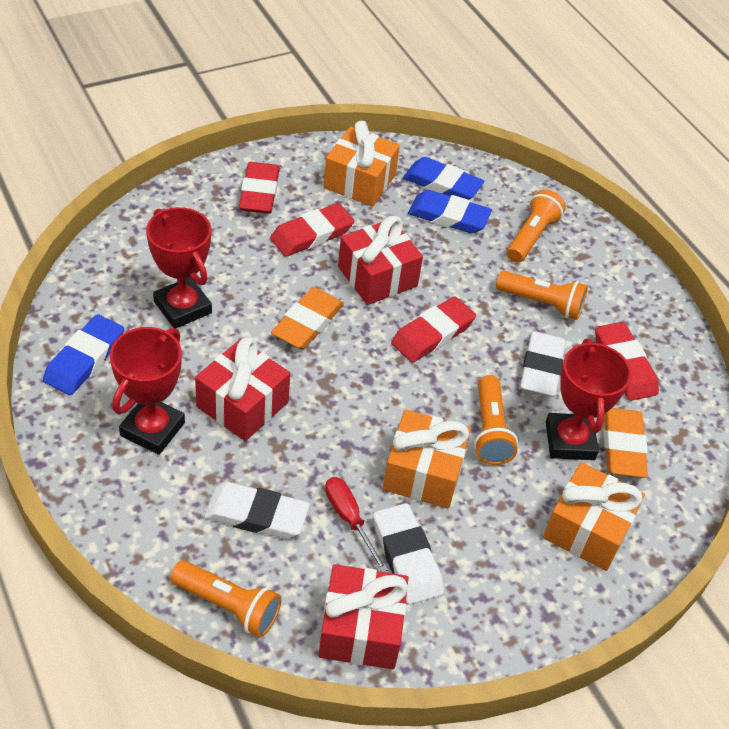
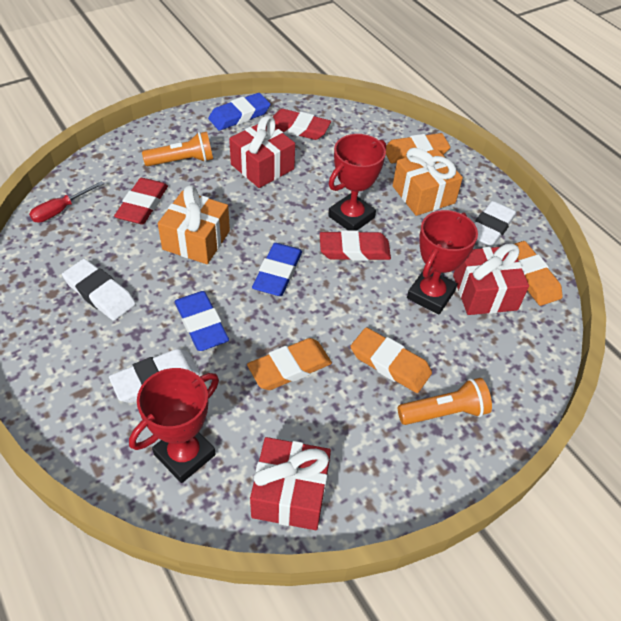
orange eraser: 2 -> 4
orange flashlight: 4 -> 2
orange gift: 3 -> 2
red eraser: 4 -> 3

